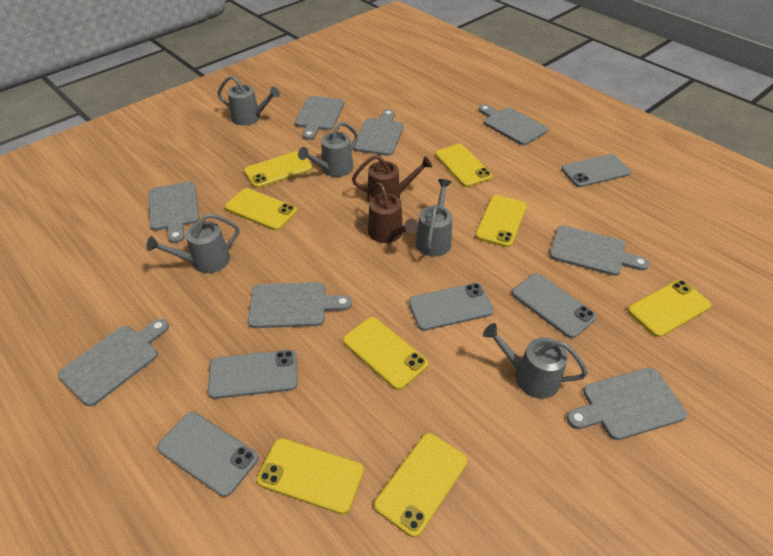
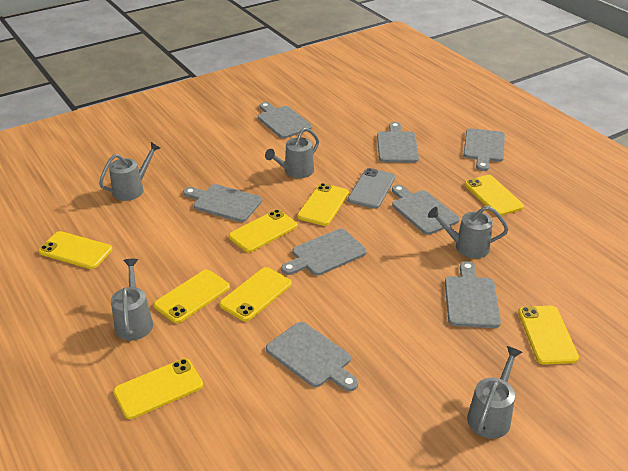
brown watering can: 2 -> 0
grey phone: 5 -> 1

